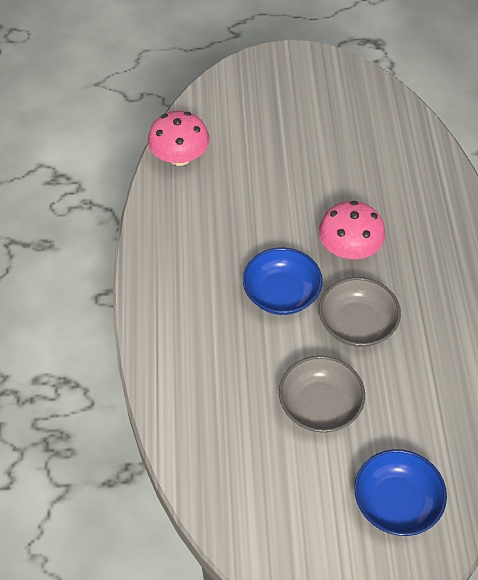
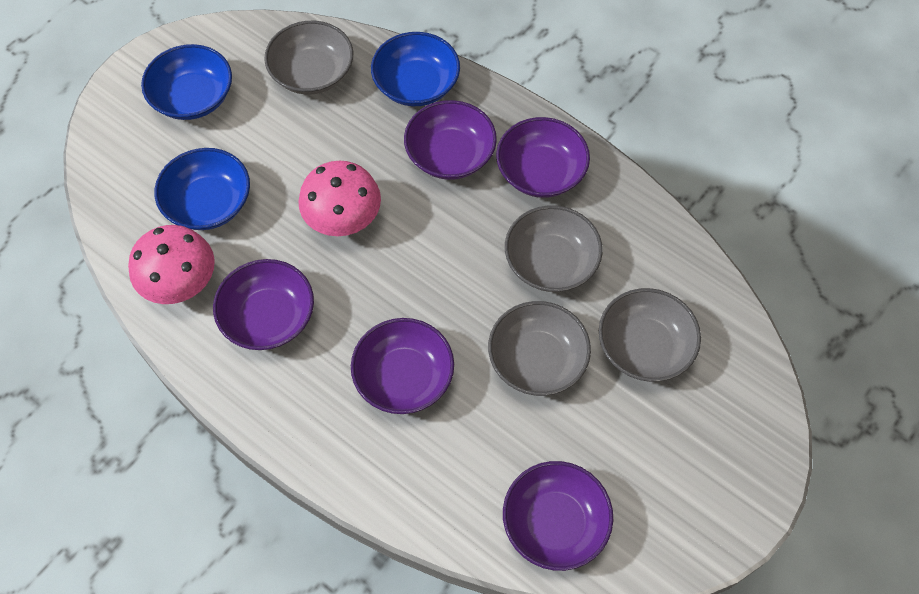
blue bowl: 2 -> 3
grey bowl: 2 -> 4
purple bowl: 0 -> 5

